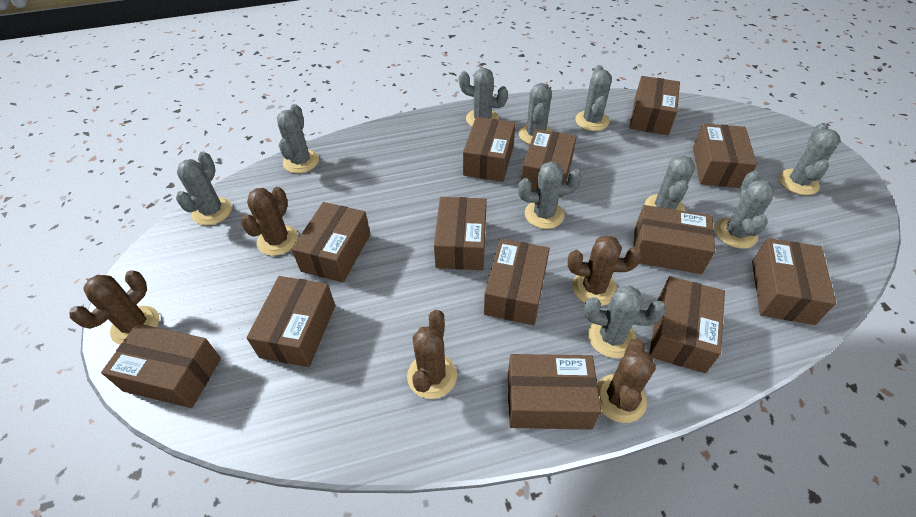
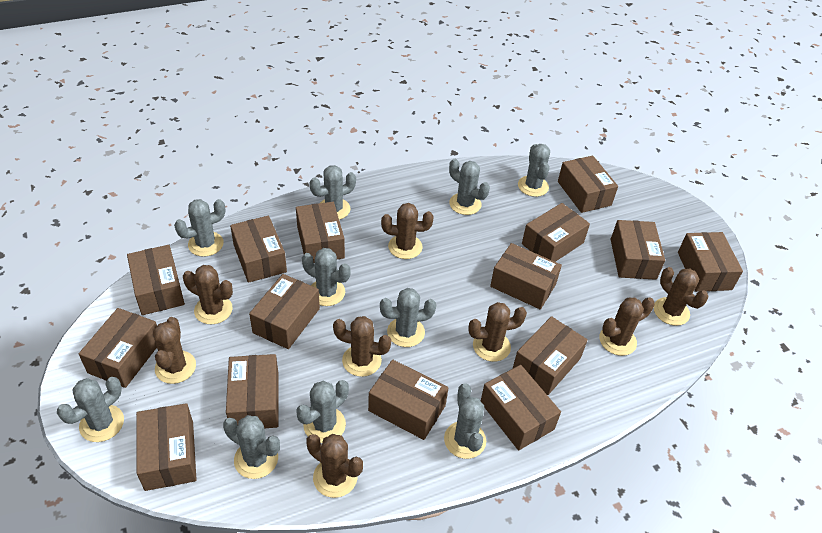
brown box: 13 -> 15
brown cactus: 5 -> 8

